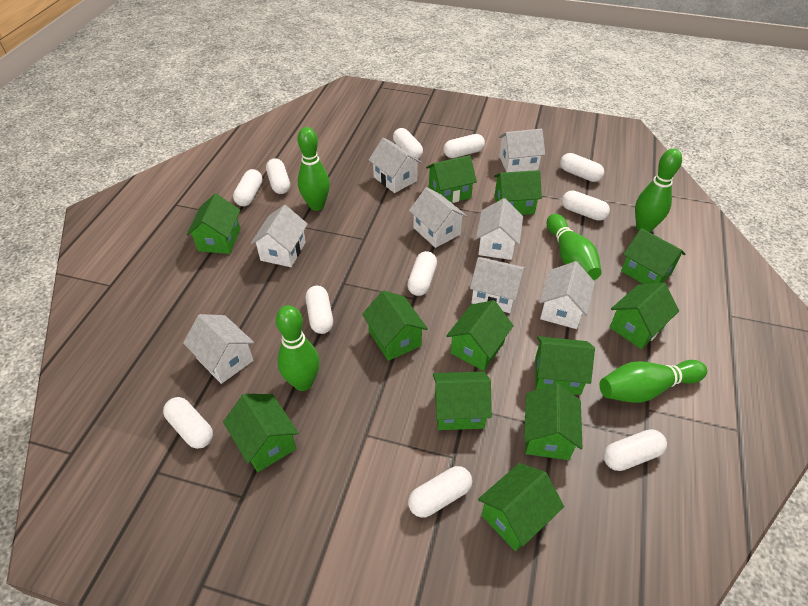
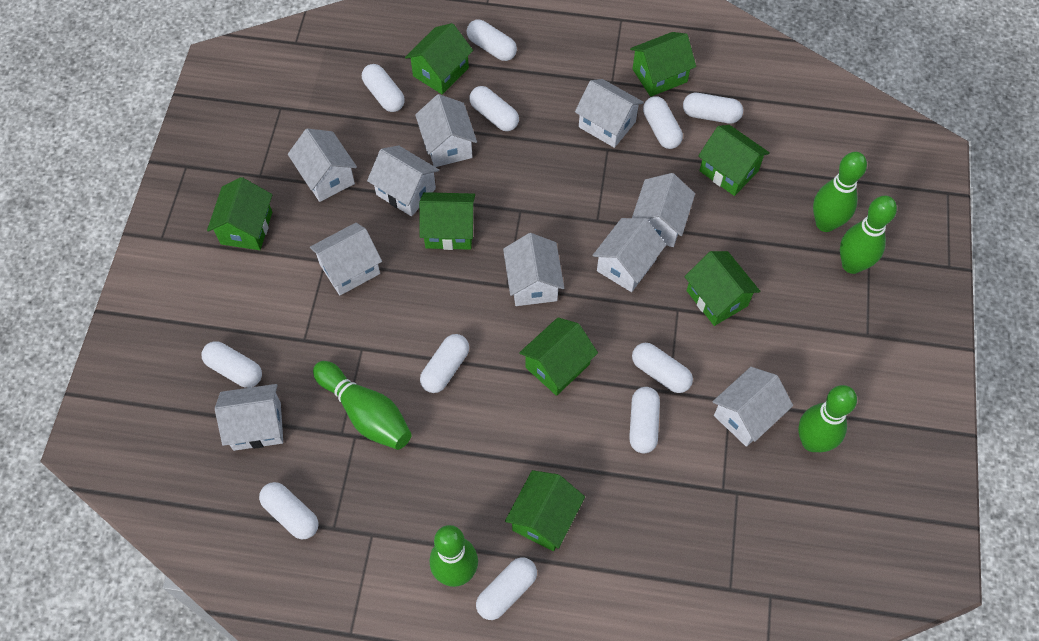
green house: 12 -> 8
white house: 8 -> 10

